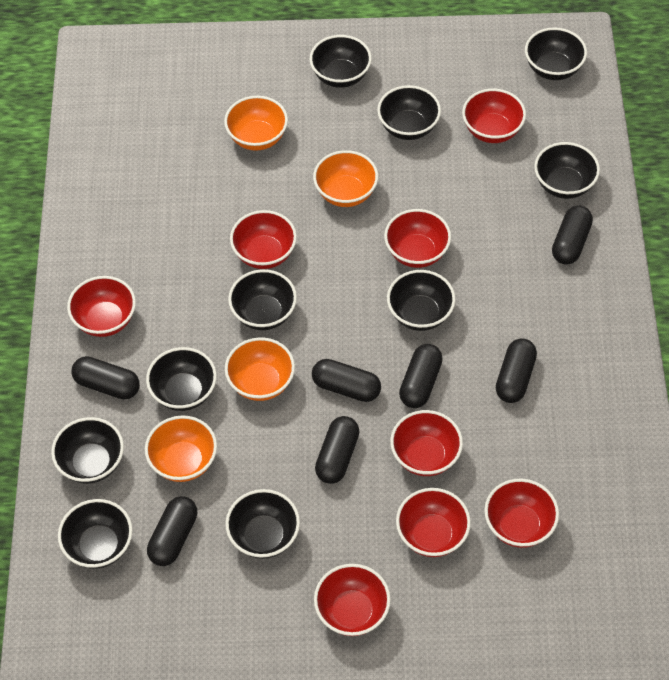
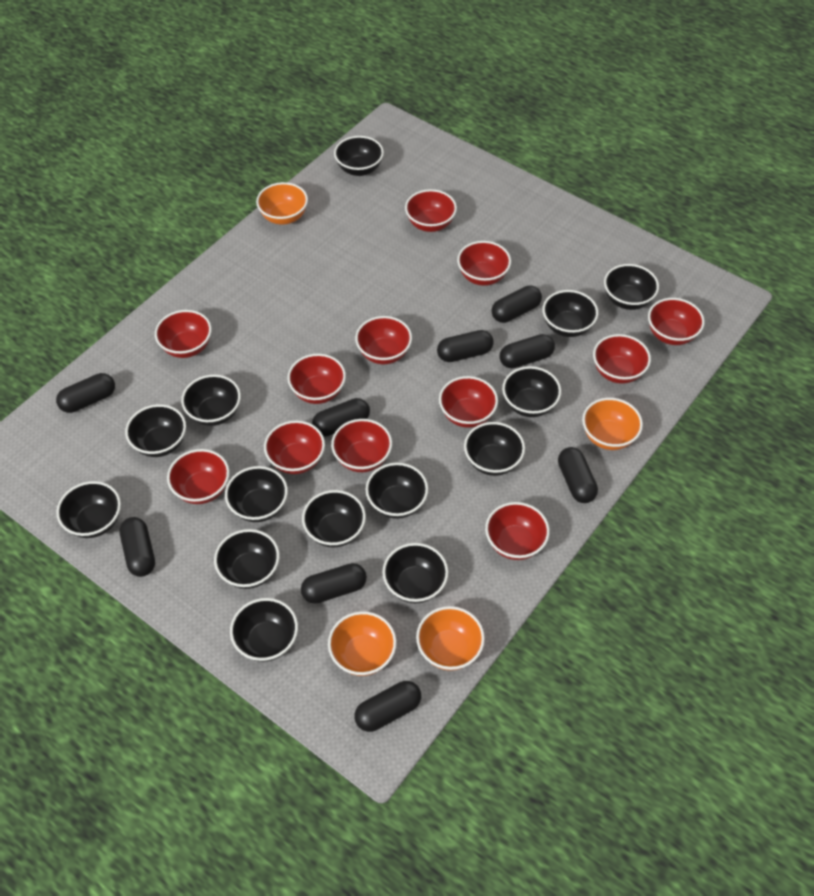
black bowl: 10 -> 14
black capsule: 7 -> 9
red bowl: 8 -> 12

